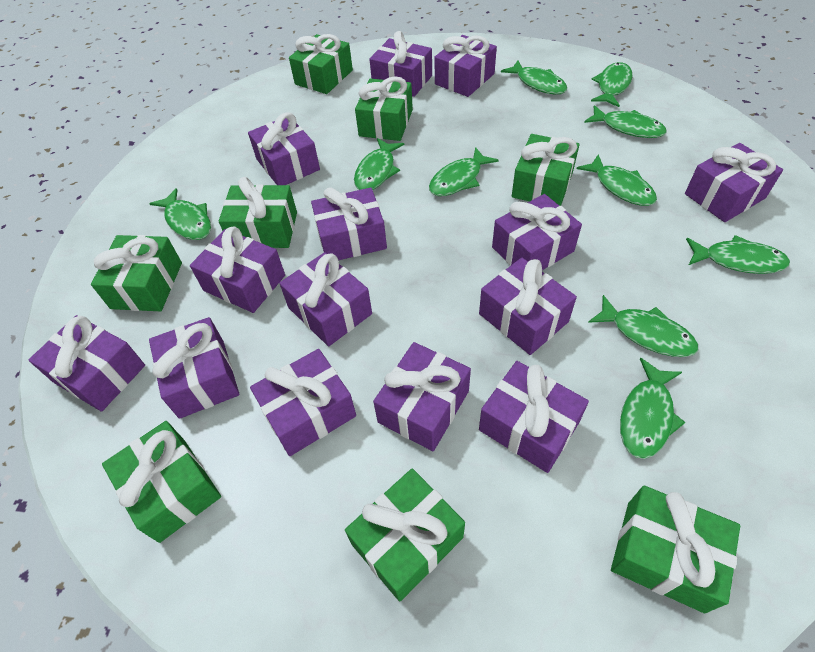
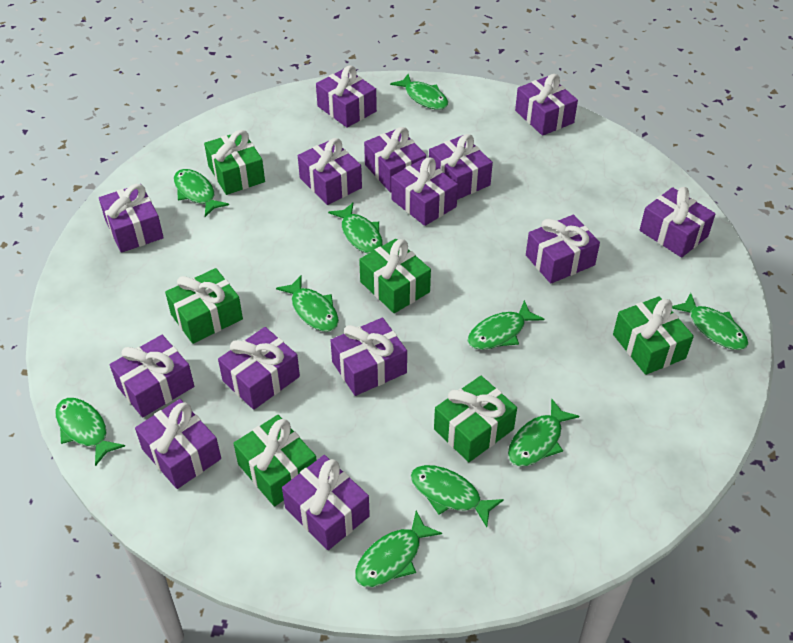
green gift: 8 -> 6

